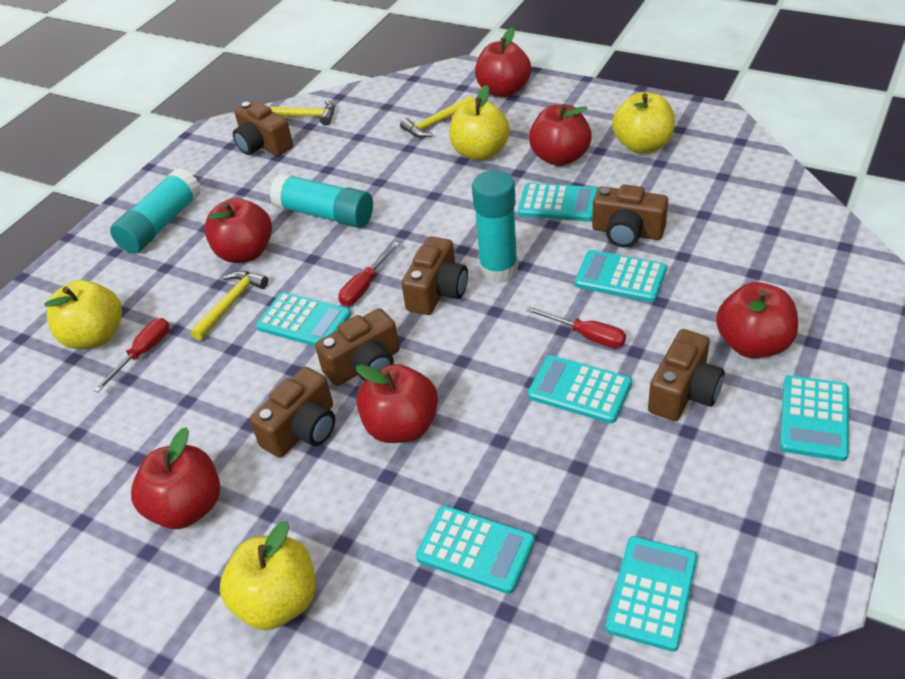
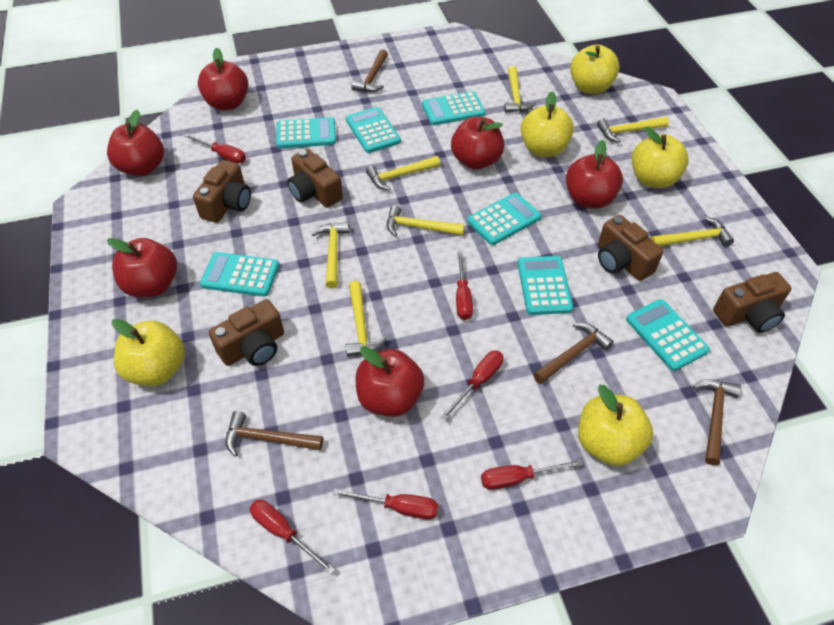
brown camera: 6 -> 5
brown hammer: 0 -> 4
red screwdriver: 3 -> 6
turquoise glue stick: 3 -> 0
yellow apple: 4 -> 5
yellow hammer: 3 -> 7

